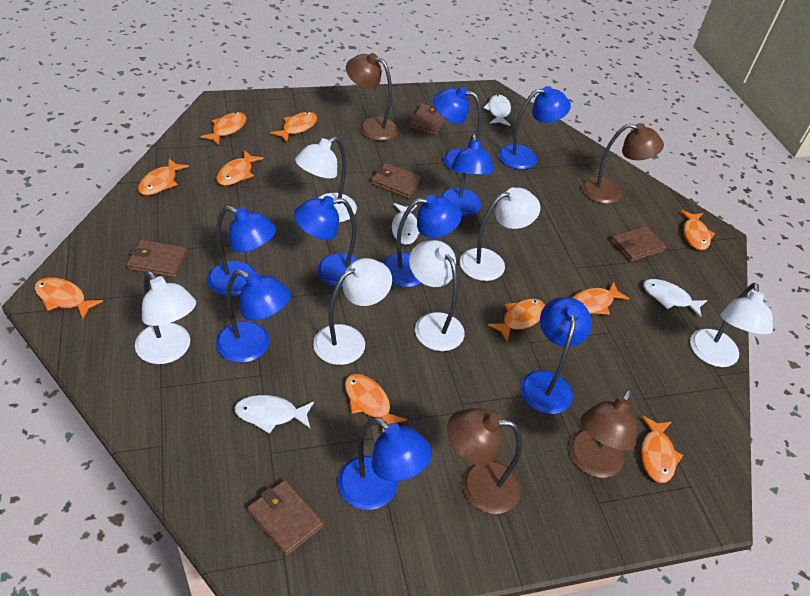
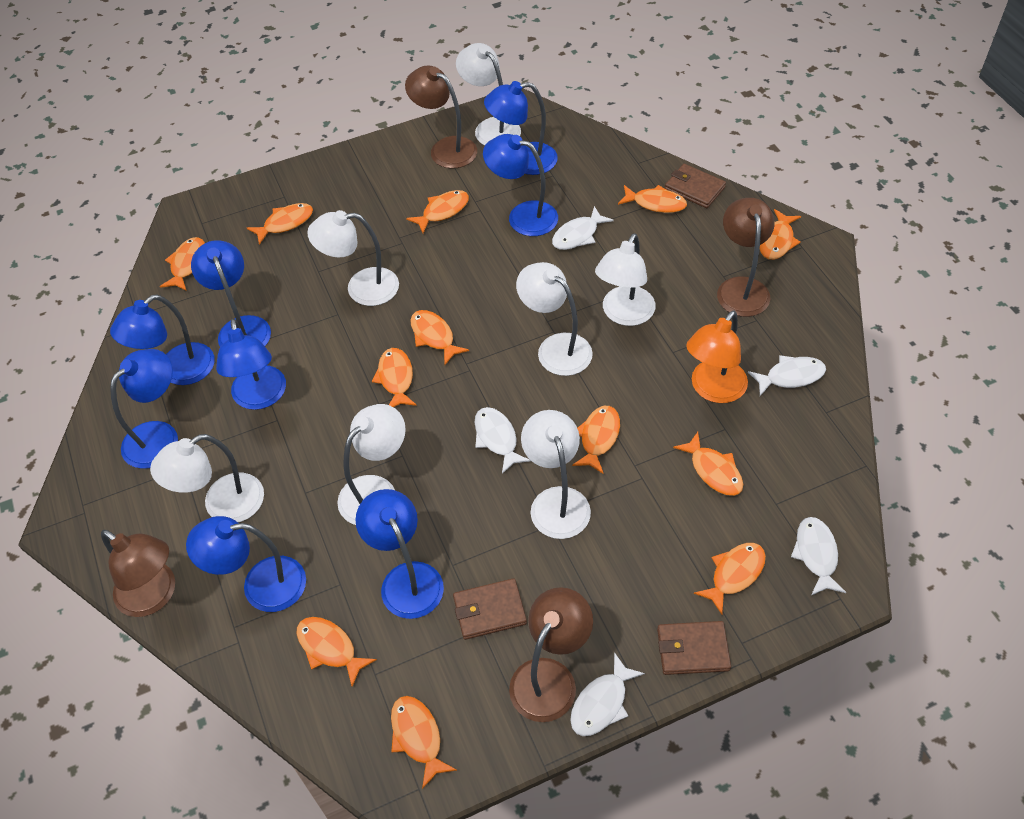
blue lamp: 9 -> 8
brown wallet: 5 -> 3
orange fish: 10 -> 12
orange lamp: 0 -> 1
white fish: 4 -> 5
white lamp: 6 -> 7

